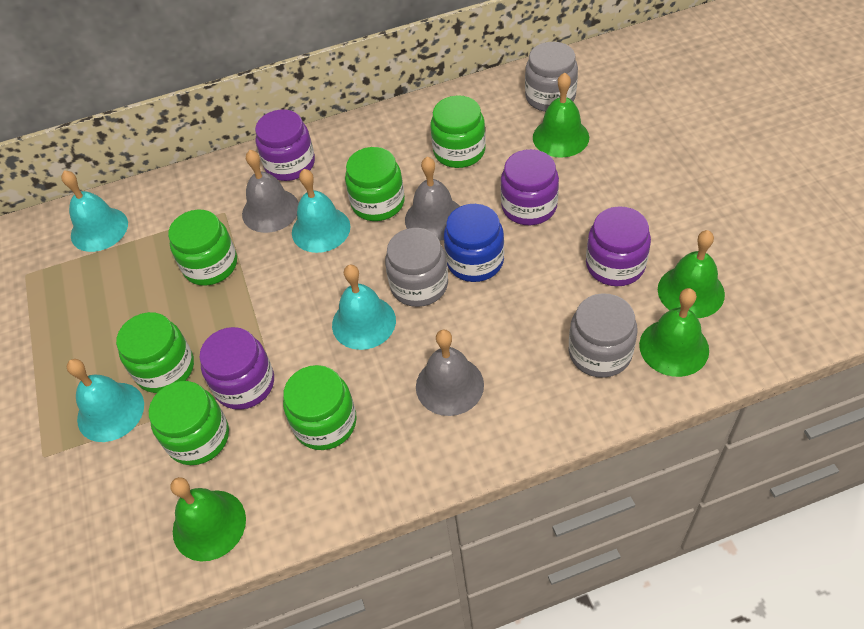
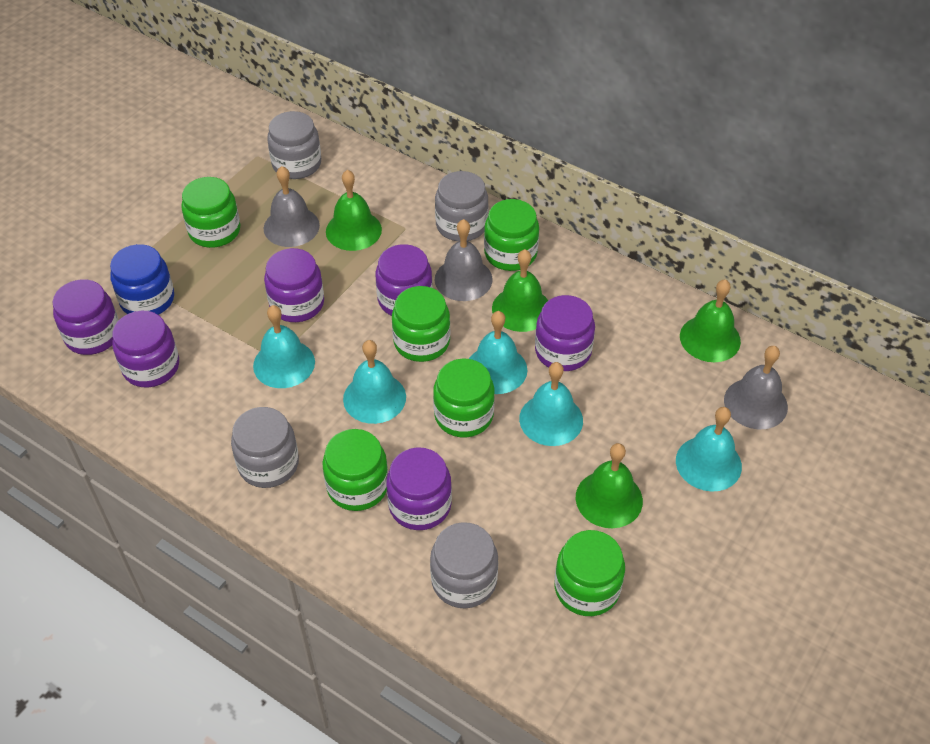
grey jar: 3 -> 4
purple jar: 4 -> 6
turquoise bell: 4 -> 5

